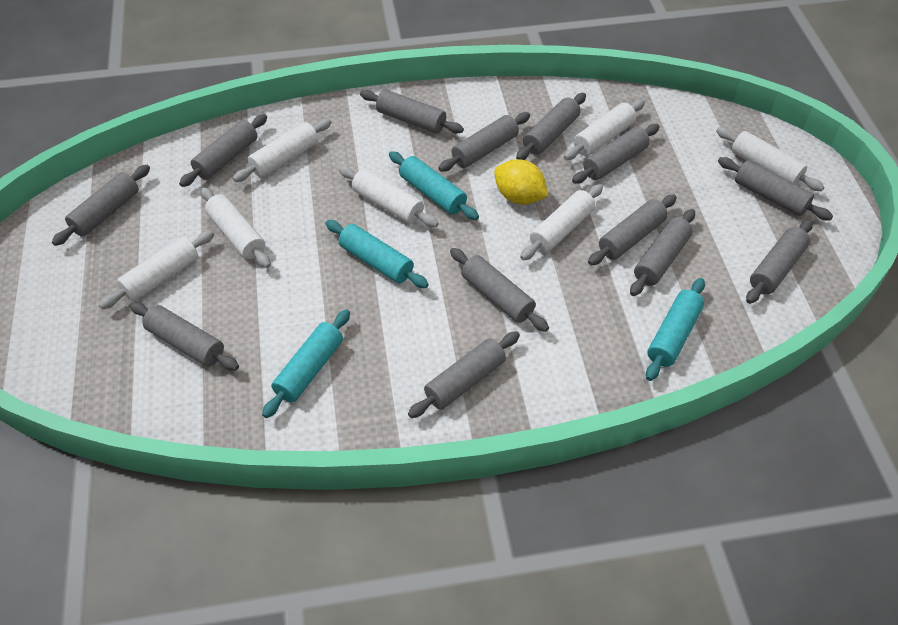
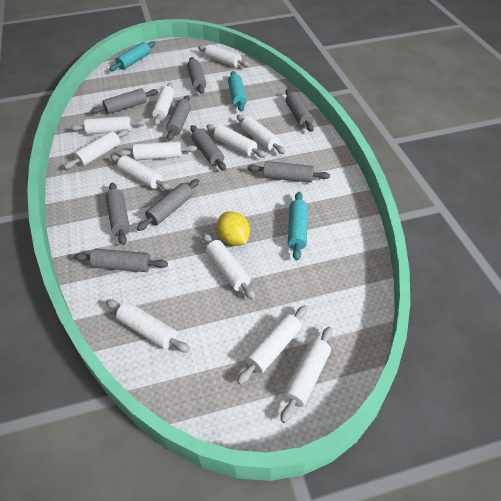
grey rolling pin: 13 -> 9
turquoise rolling pin: 4 -> 3
white rolling pin: 7 -> 12

